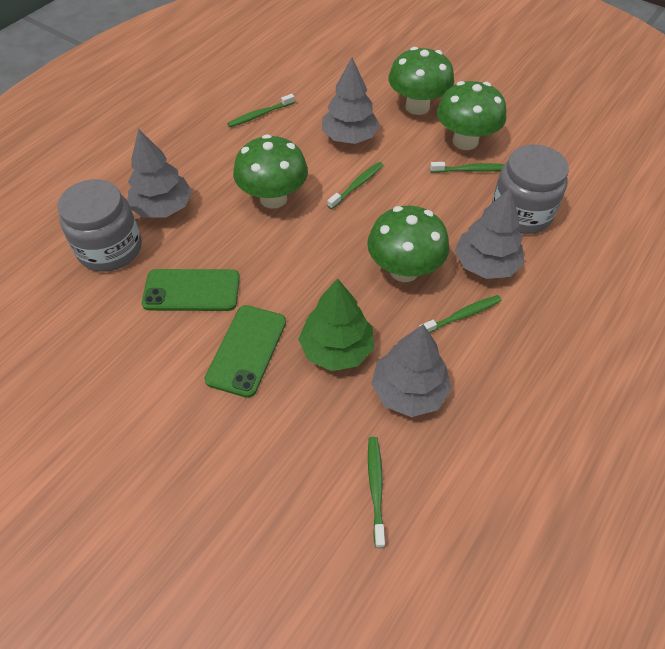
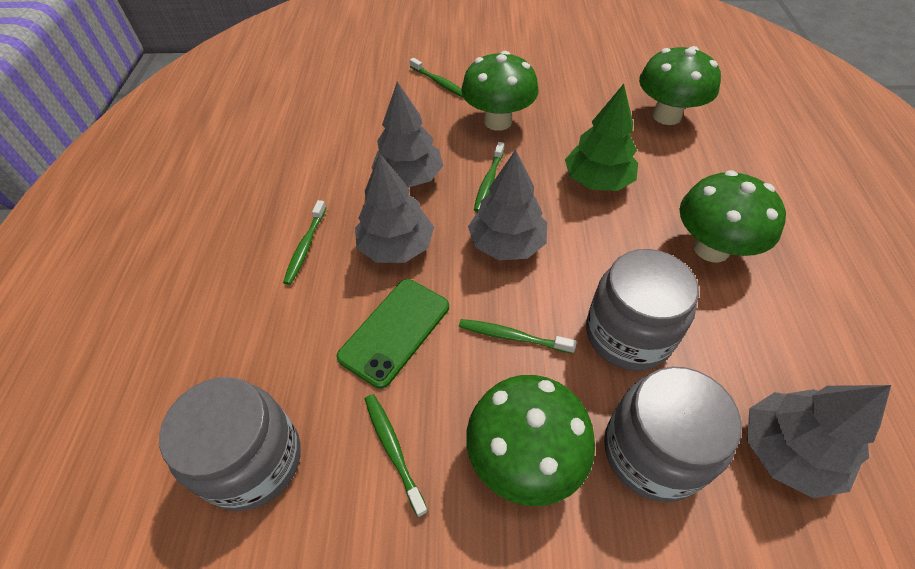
green phone: 2 -> 1
grey jar: 2 -> 3

